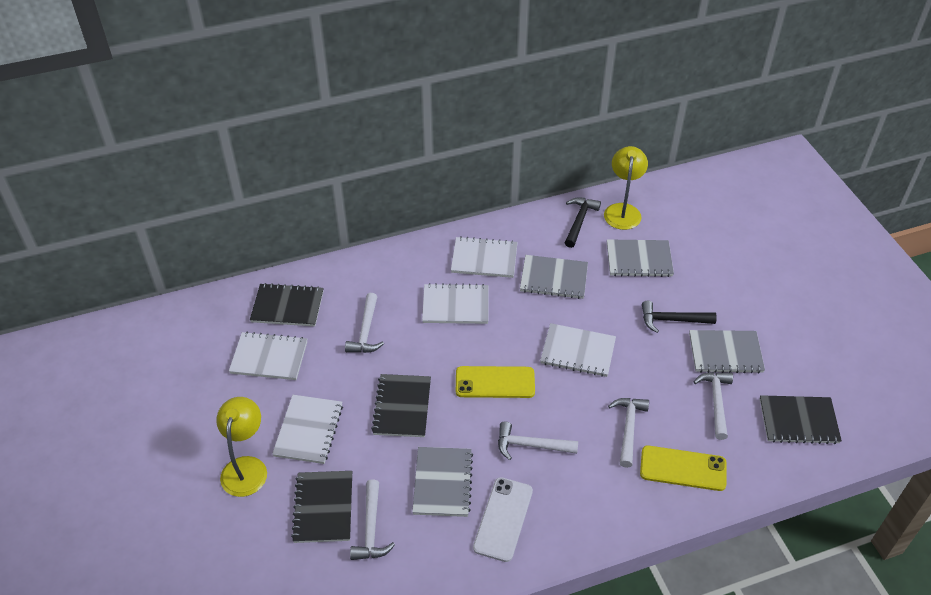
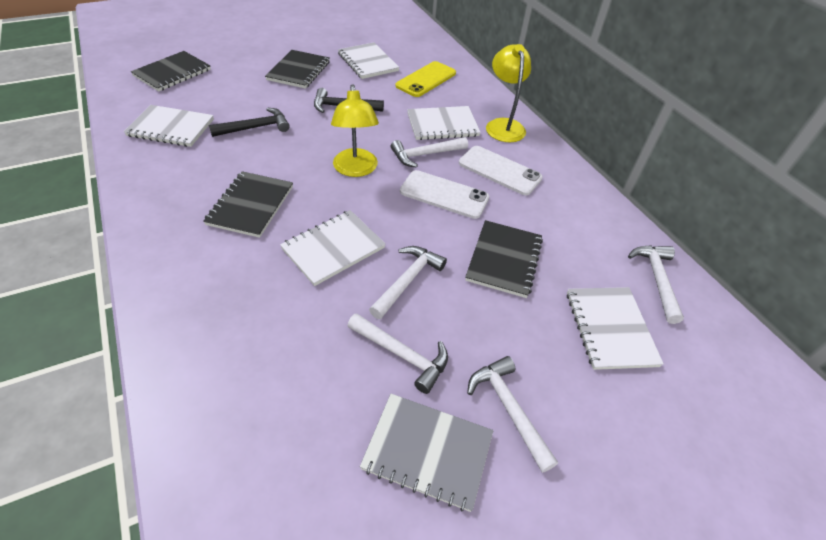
grey notebook: 4 -> 1
white phone: 1 -> 2
yellow phone: 2 -> 1

